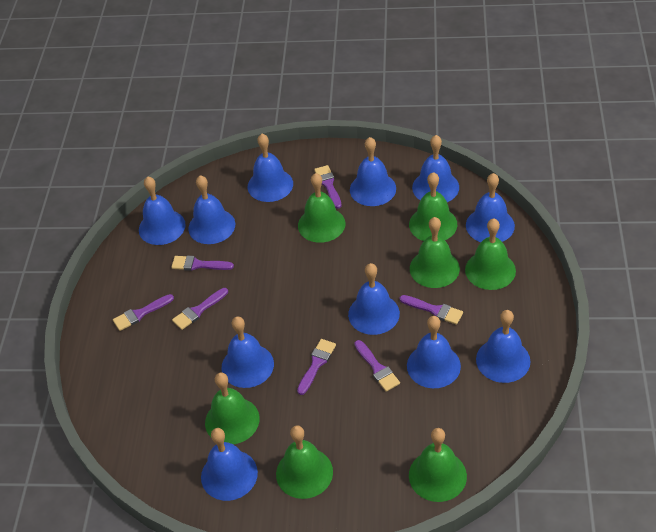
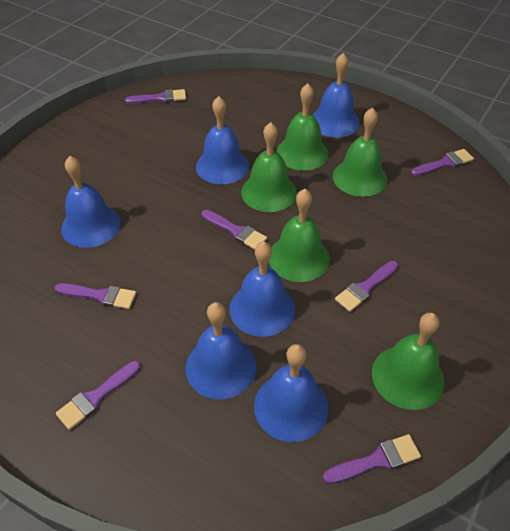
blue bell: 11 -> 6
green bell: 7 -> 5

